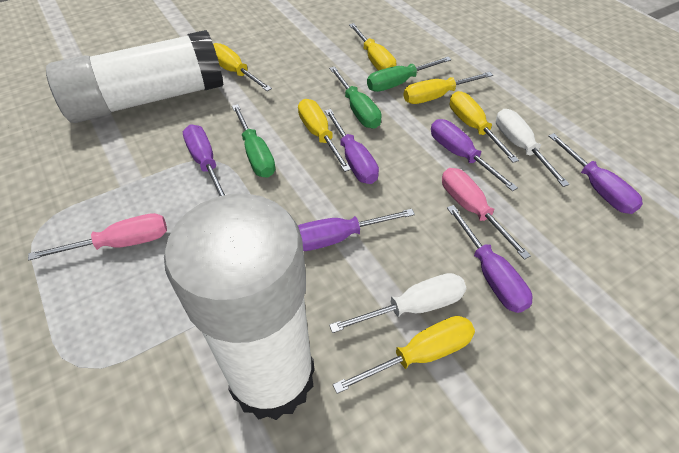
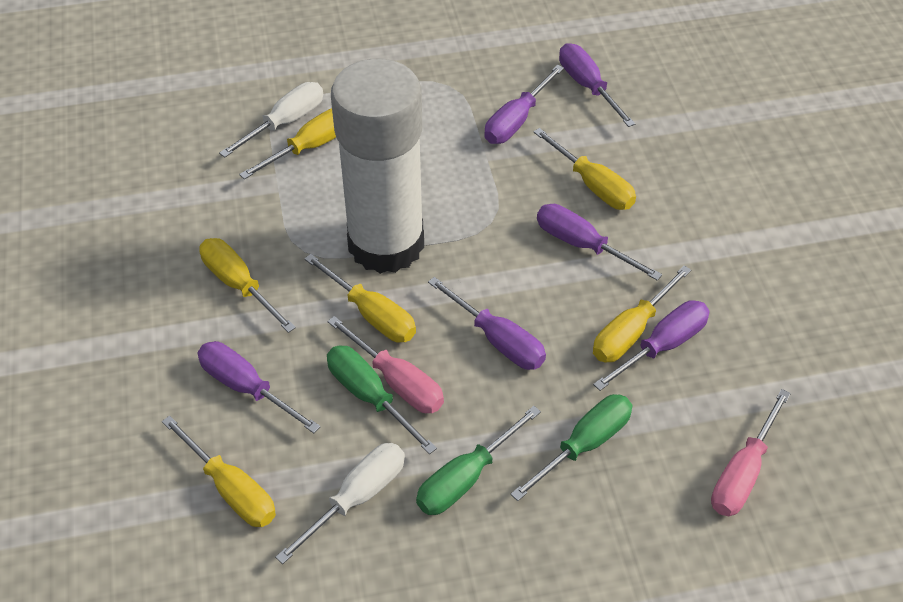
white glue stick: 2 -> 1

